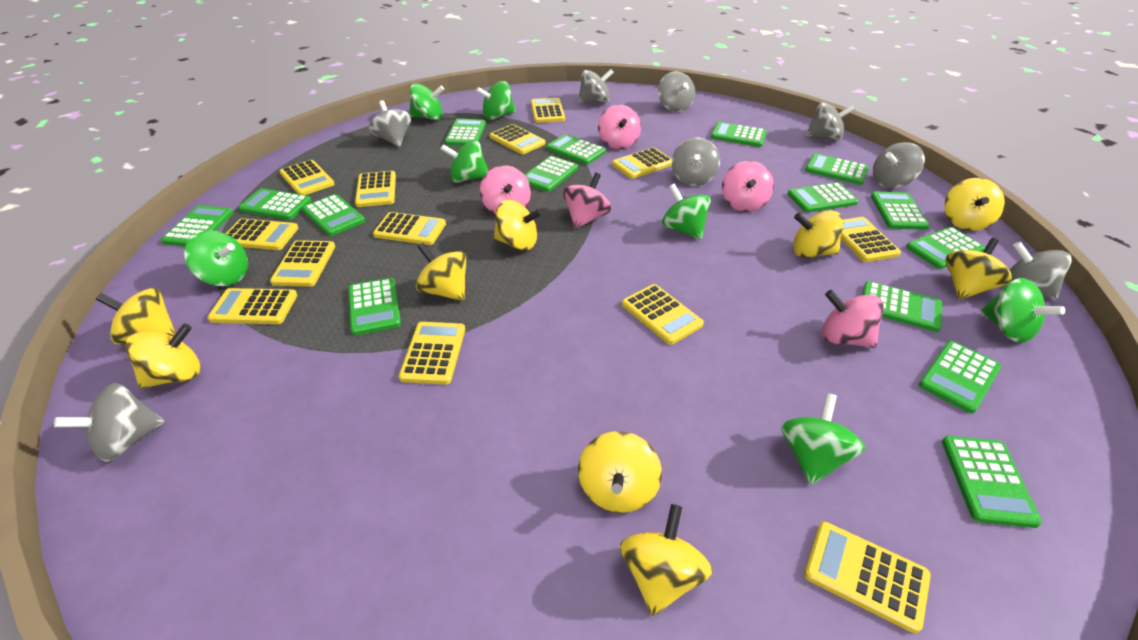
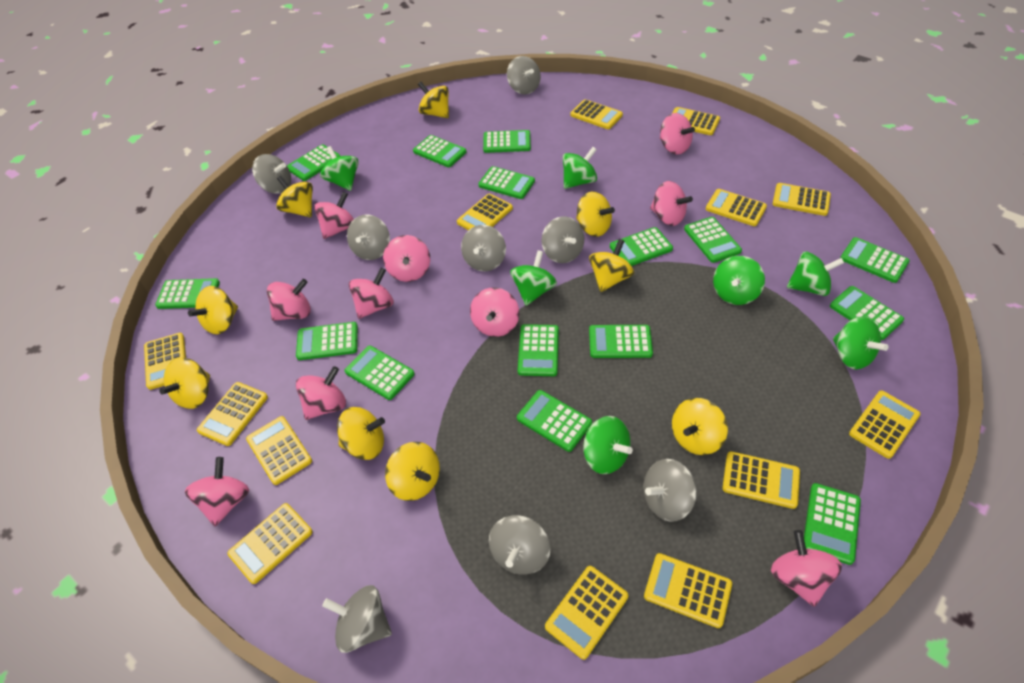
pink spinning top: 5 -> 10

